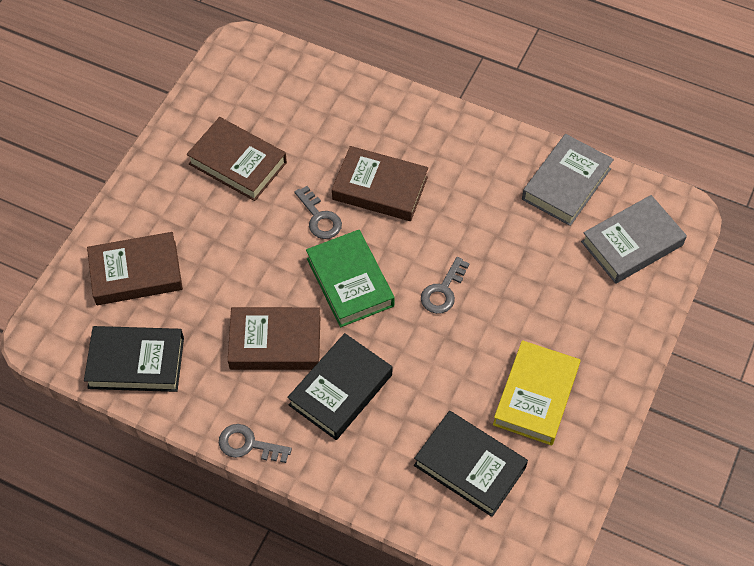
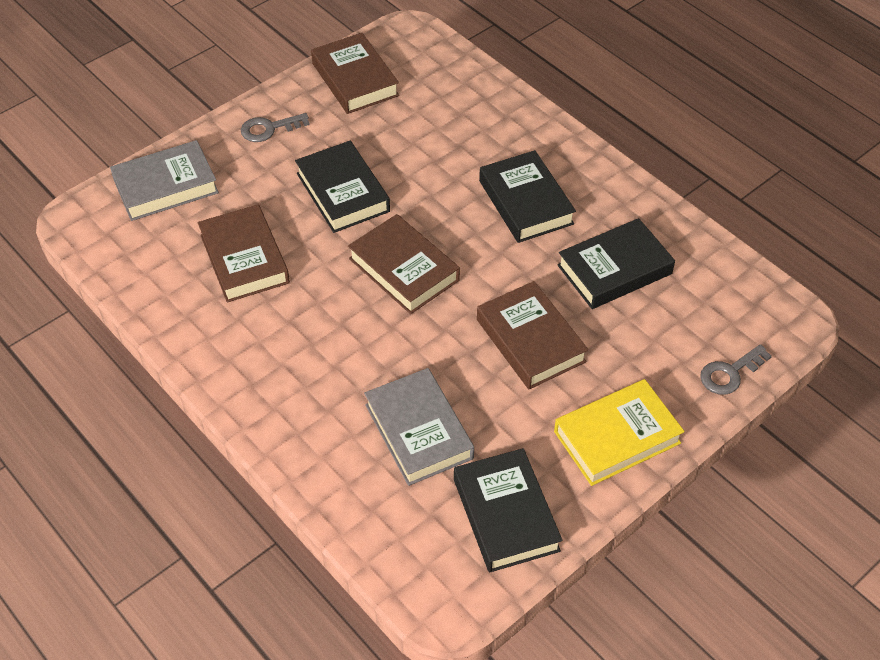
black book: 3 -> 4
green book: 1 -> 0
grey key: 3 -> 2

